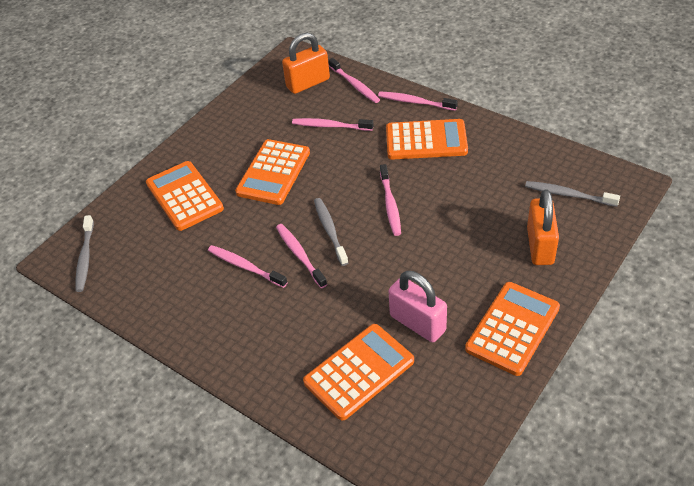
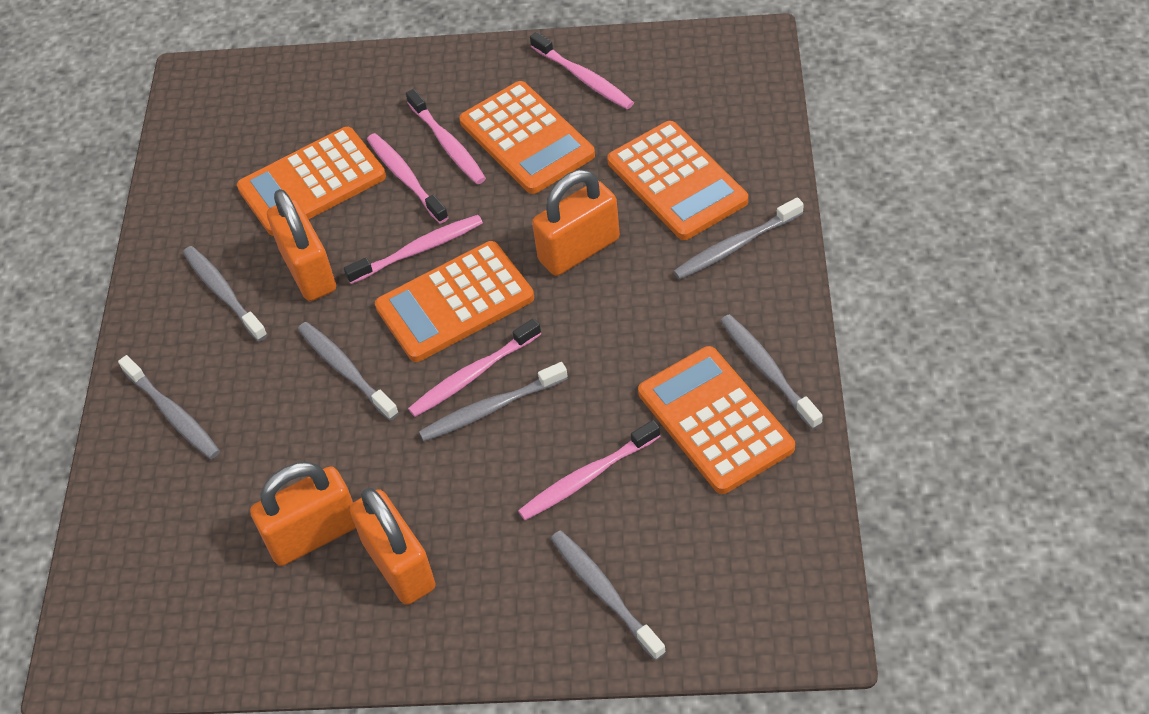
grey toothbrush: 3 -> 7
orange padlock: 2 -> 4
pink padlock: 1 -> 0

